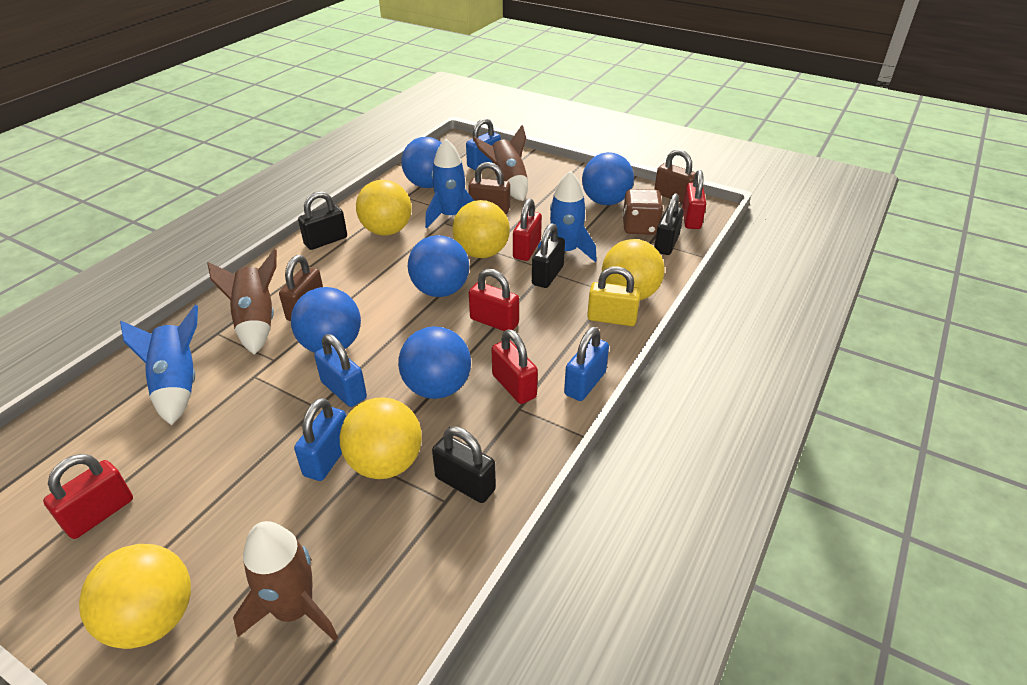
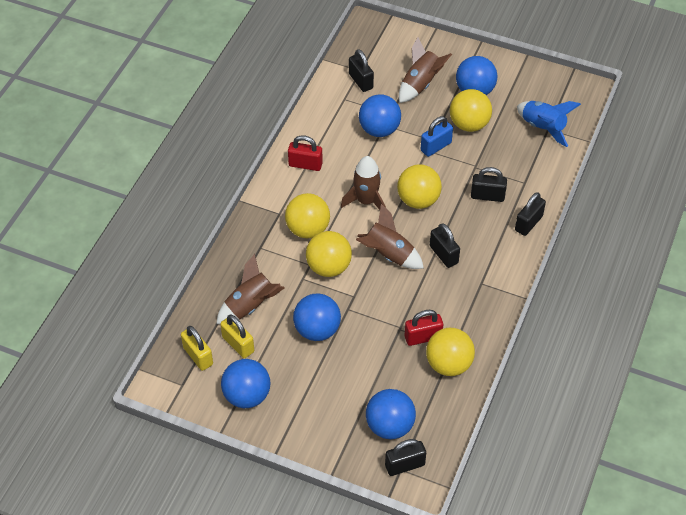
black padlock: 4 -> 5
blue padlock: 4 -> 1
blue rocket: 3 -> 1
brown dice: 1 -> 0
brown padlock: 3 -> 0
brown rocket: 3 -> 4
red padlock: 5 -> 2
yellow padlock: 1 -> 2

